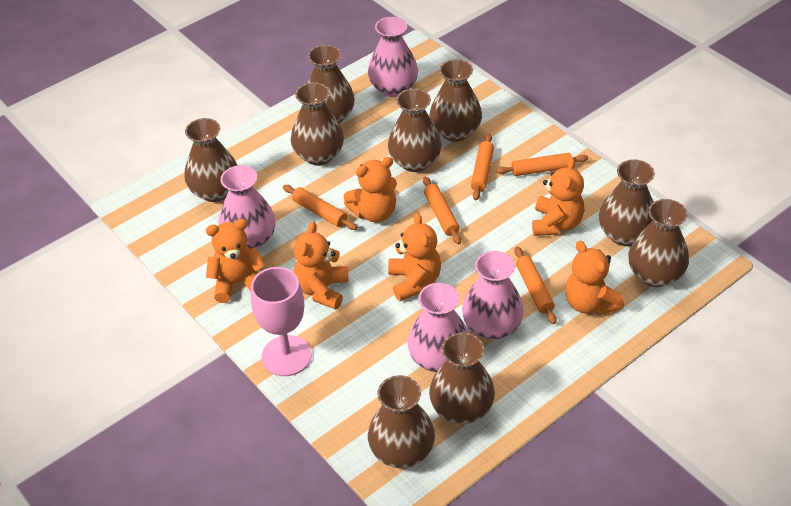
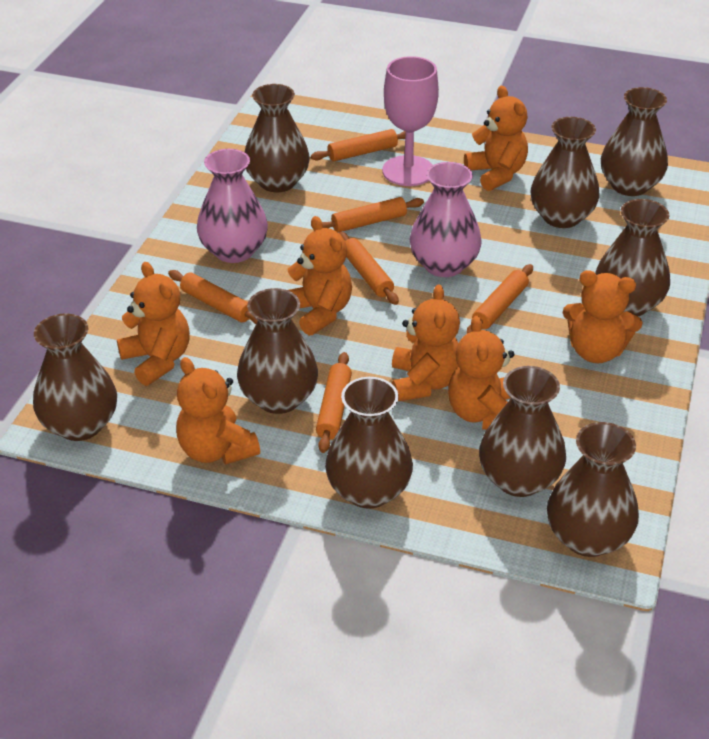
orange rolling pin: 5 -> 6
orange teddy bear: 6 -> 7
pink vase: 4 -> 2

